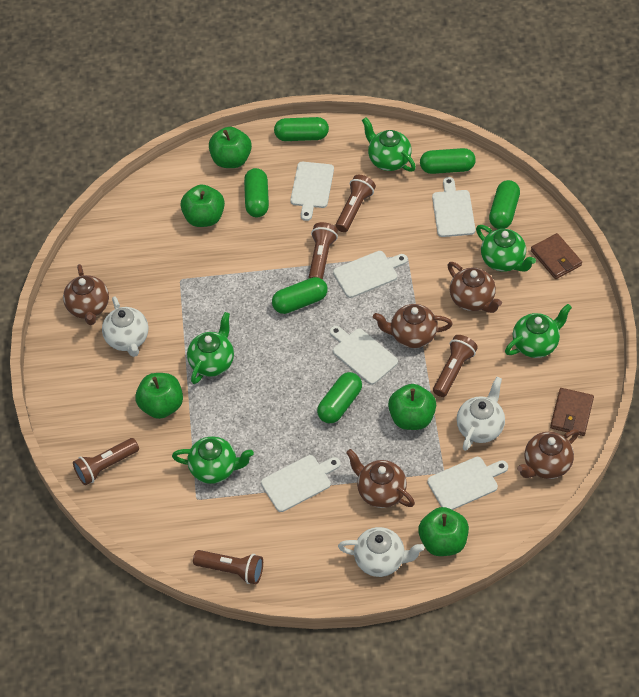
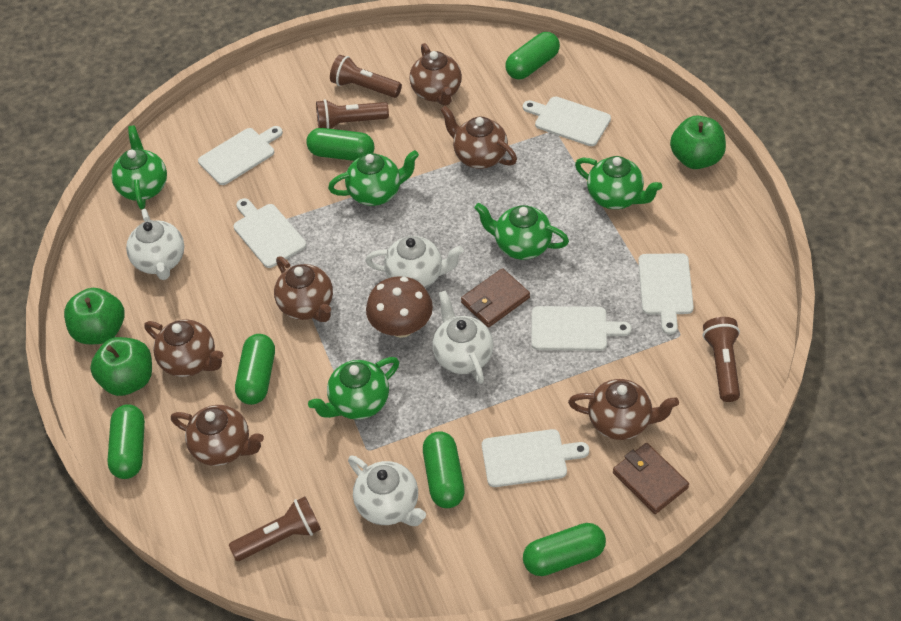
brown flashlight: 5 -> 4
brown mushroom: 0 -> 1
brown teapot: 5 -> 6
green apple: 5 -> 3
white teapot: 3 -> 4

